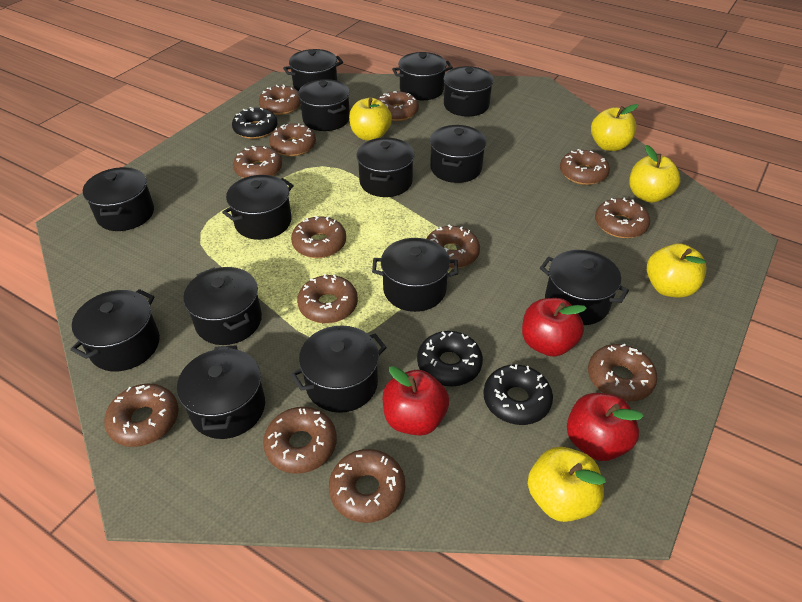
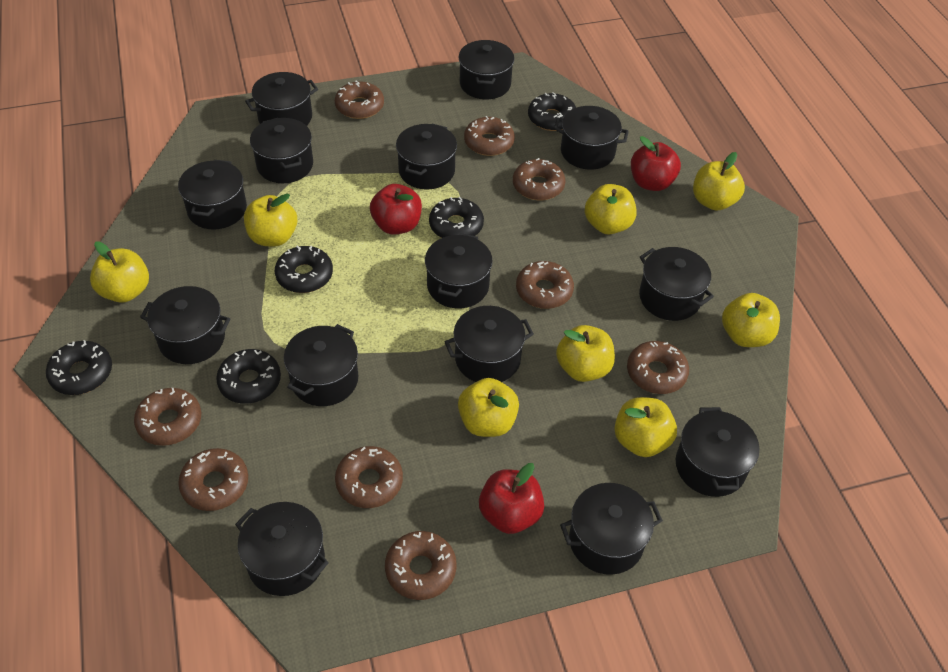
black donut: 3 -> 5
brown donut: 13 -> 9
yellow apple: 5 -> 8

